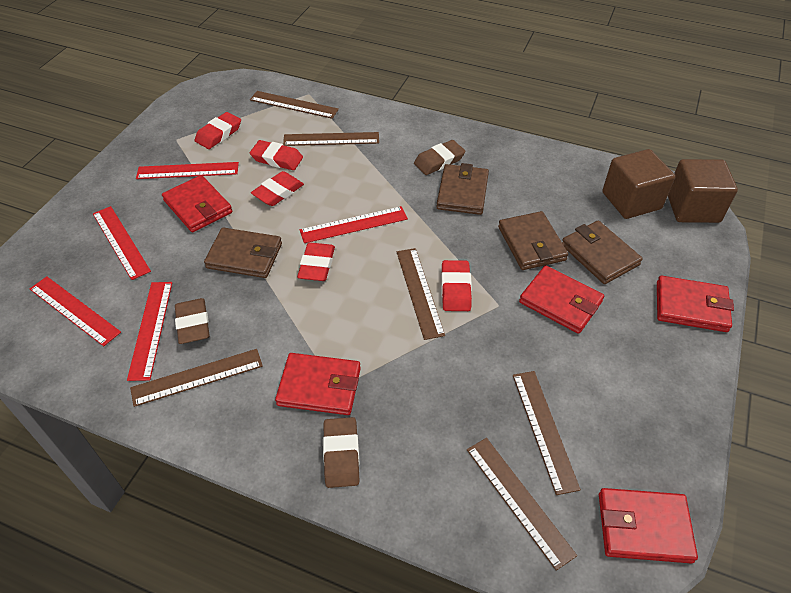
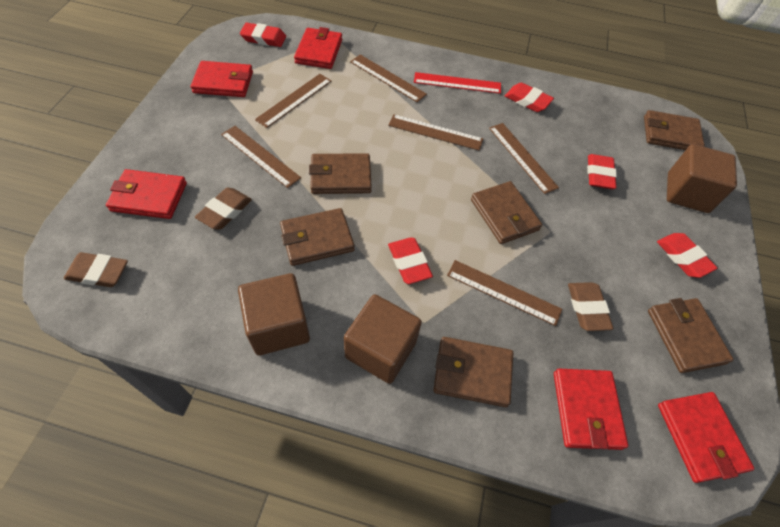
brown cube: 2 -> 3
brown wallet: 4 -> 6
red ruler: 5 -> 1

